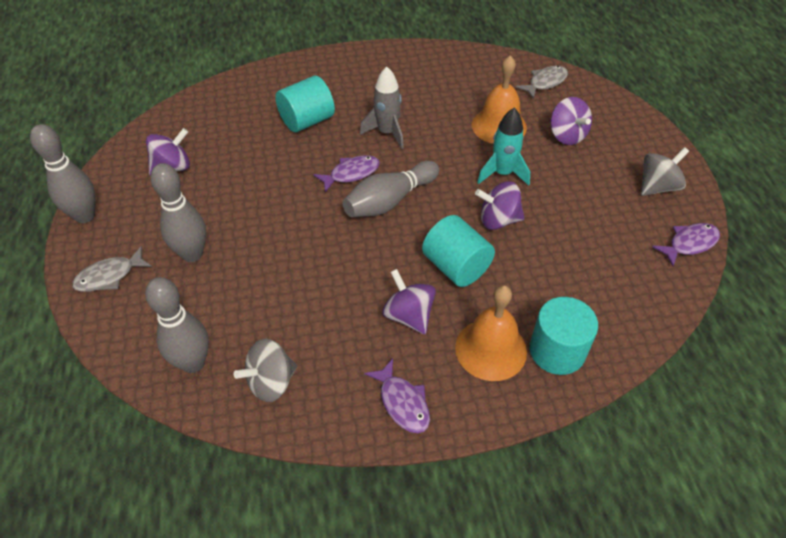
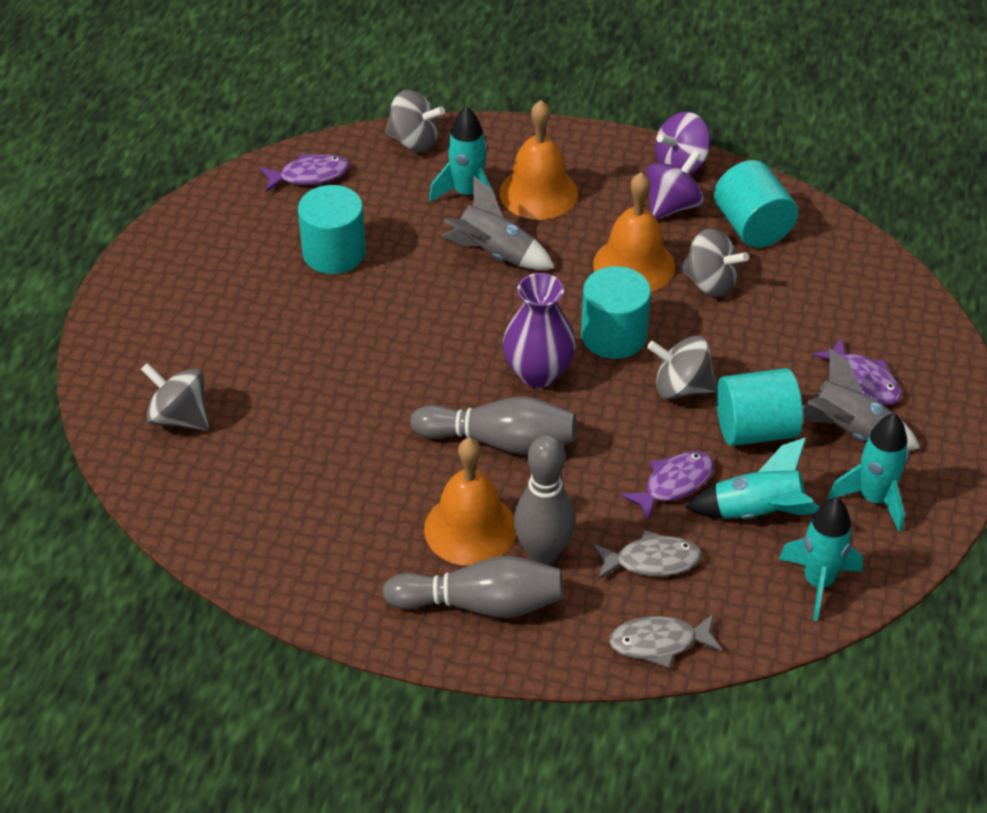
grey bowling pin: 4 -> 3
grey rocket: 1 -> 2
grey spinning top: 2 -> 4
orange bell: 2 -> 3
purple spinning top: 4 -> 2
purple vase: 0 -> 1
turquoise cylinder: 3 -> 4
turquoise rocket: 1 -> 4

